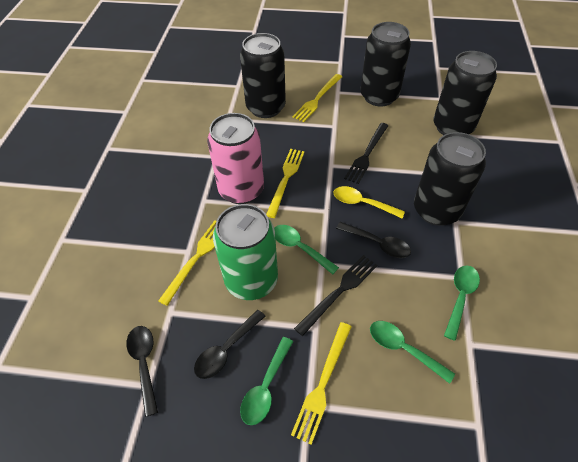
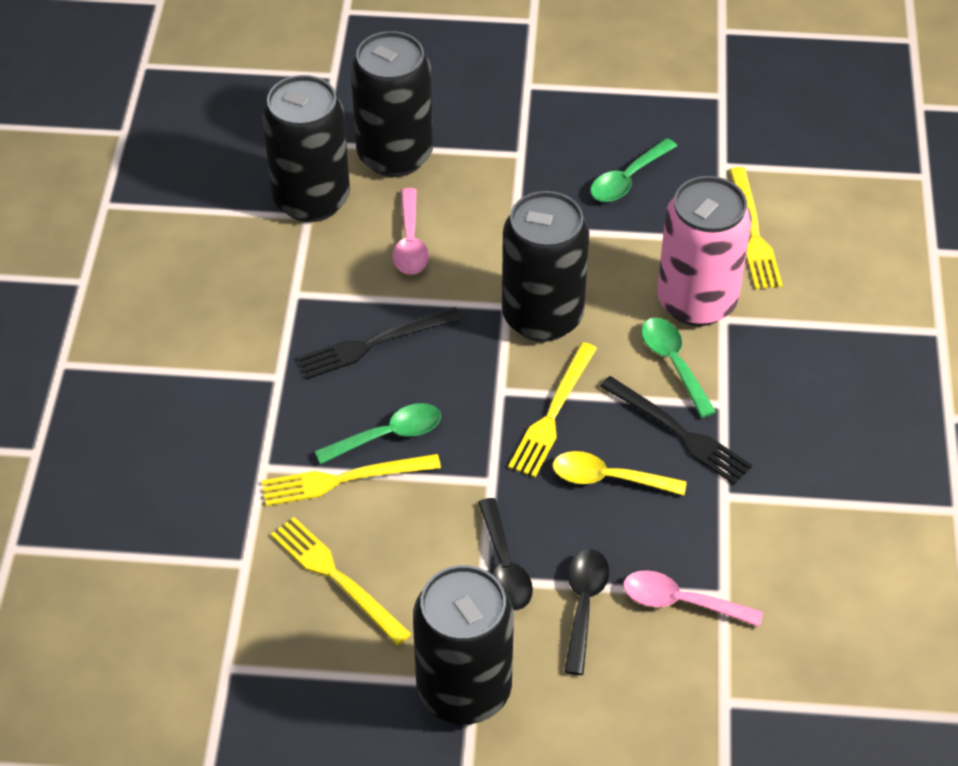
black spoon: 3 -> 2
green can: 1 -> 0
green spoon: 4 -> 3
pink spoon: 0 -> 2

